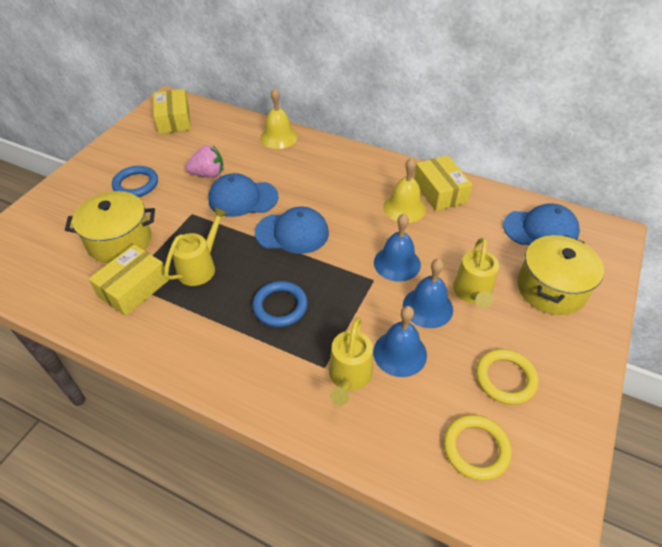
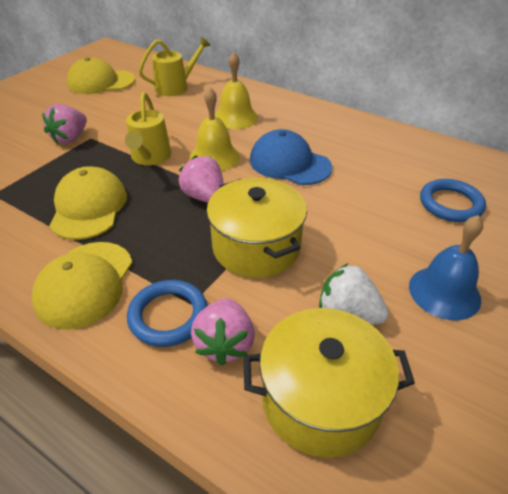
blue bell: 3 -> 1
blue cap: 3 -> 1
pink strawberry: 1 -> 3
white strawberry: 0 -> 1
yellow box: 3 -> 0
yellow cap: 0 -> 3
yellow ring: 2 -> 0
yellow watering can: 3 -> 2

